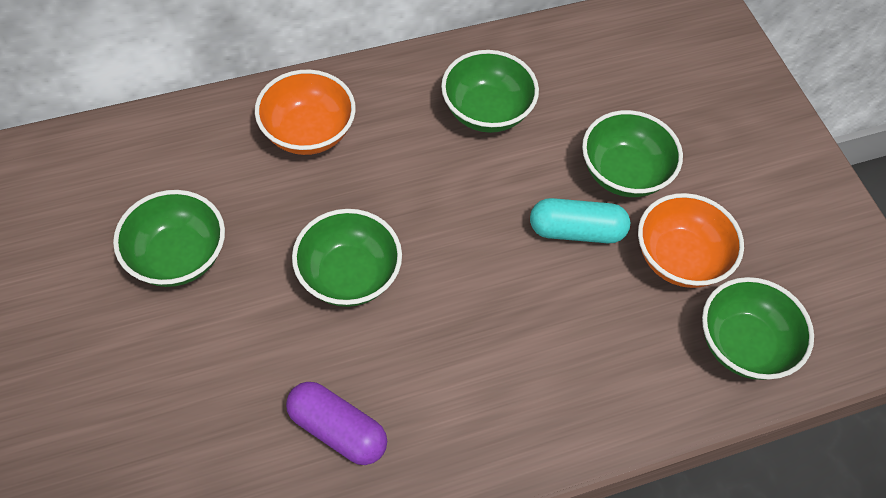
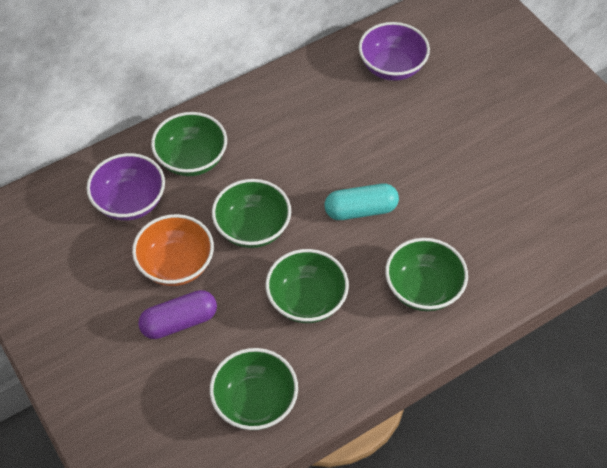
orange bowl: 2 -> 1
purple bowl: 0 -> 2

